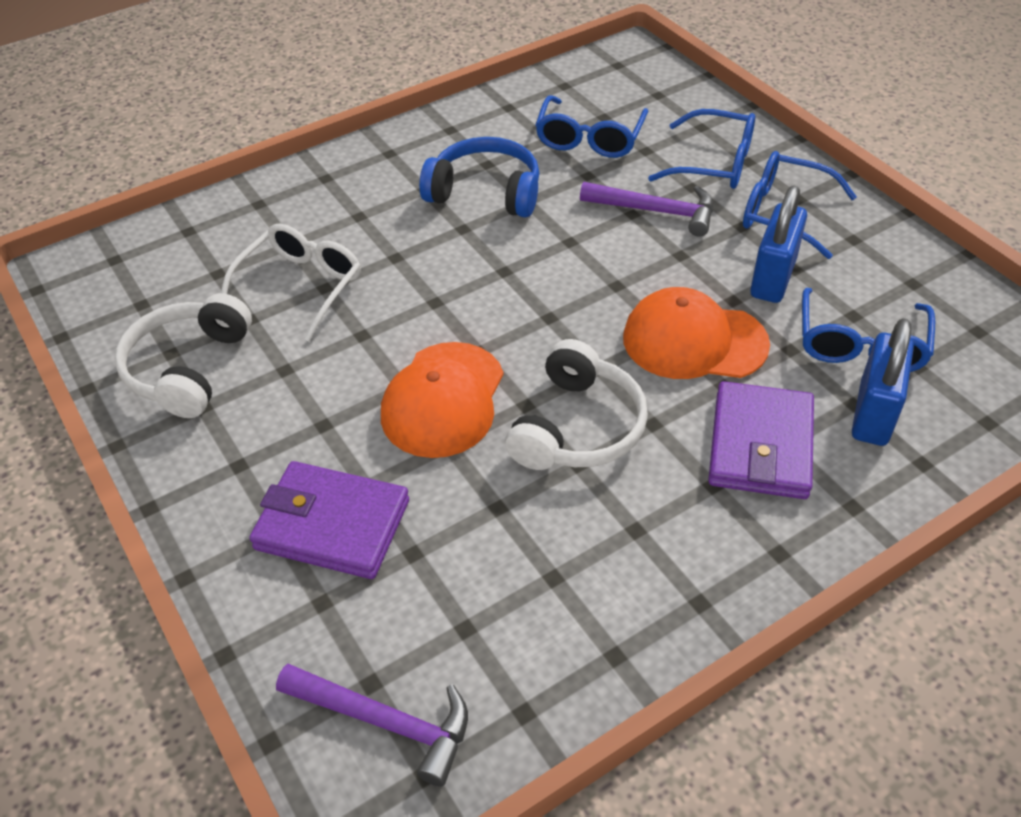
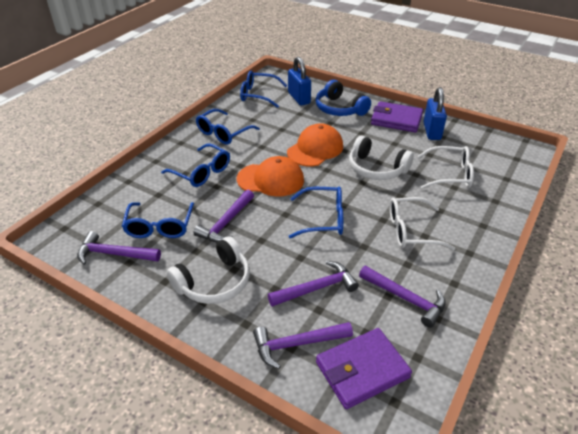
blue glasses: 4 -> 5
purple hammer: 2 -> 5
white glasses: 1 -> 2

